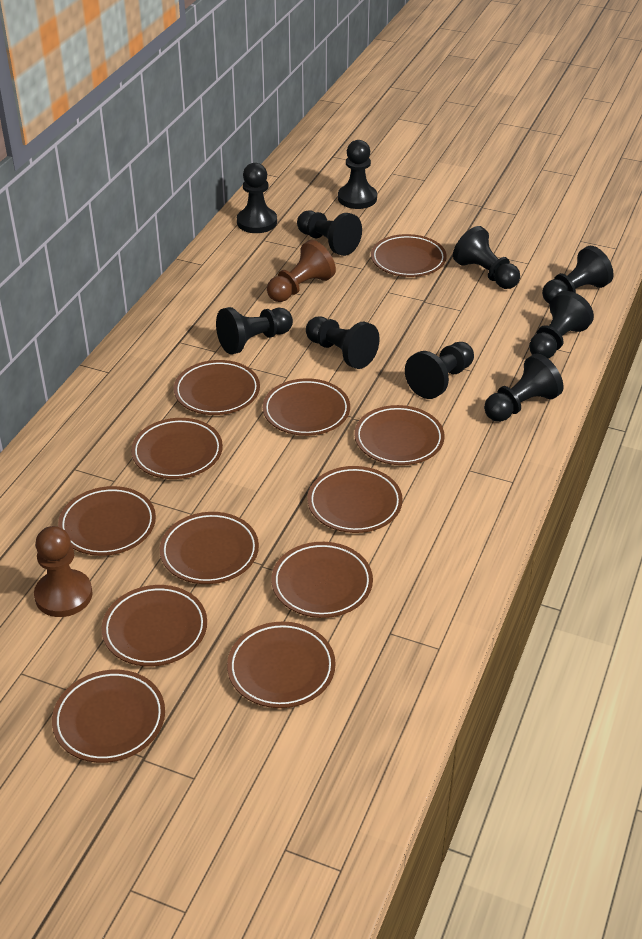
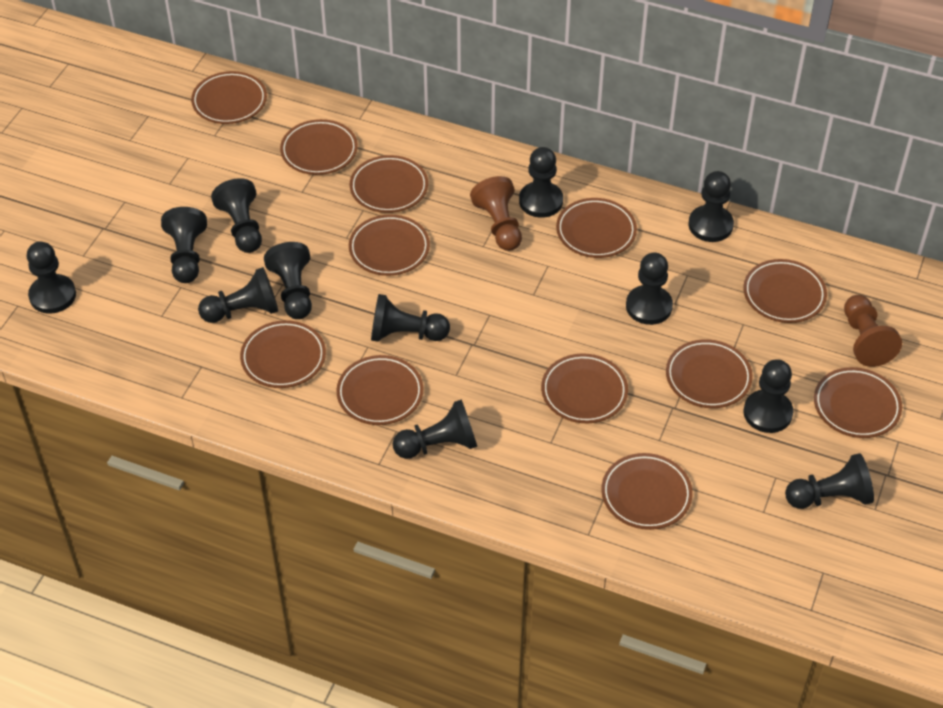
black pawn: 10 -> 12

